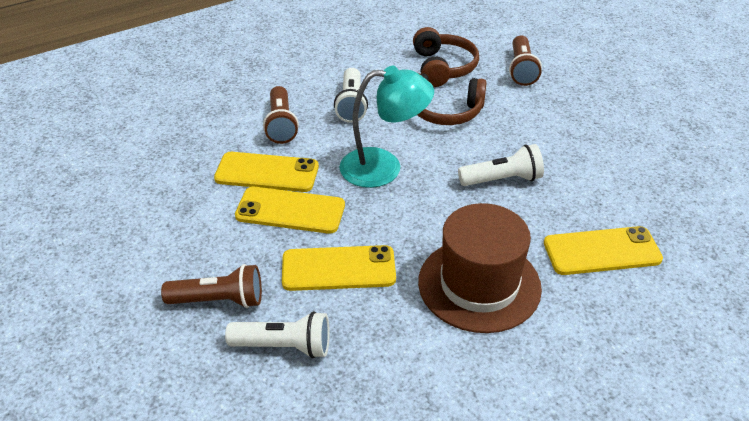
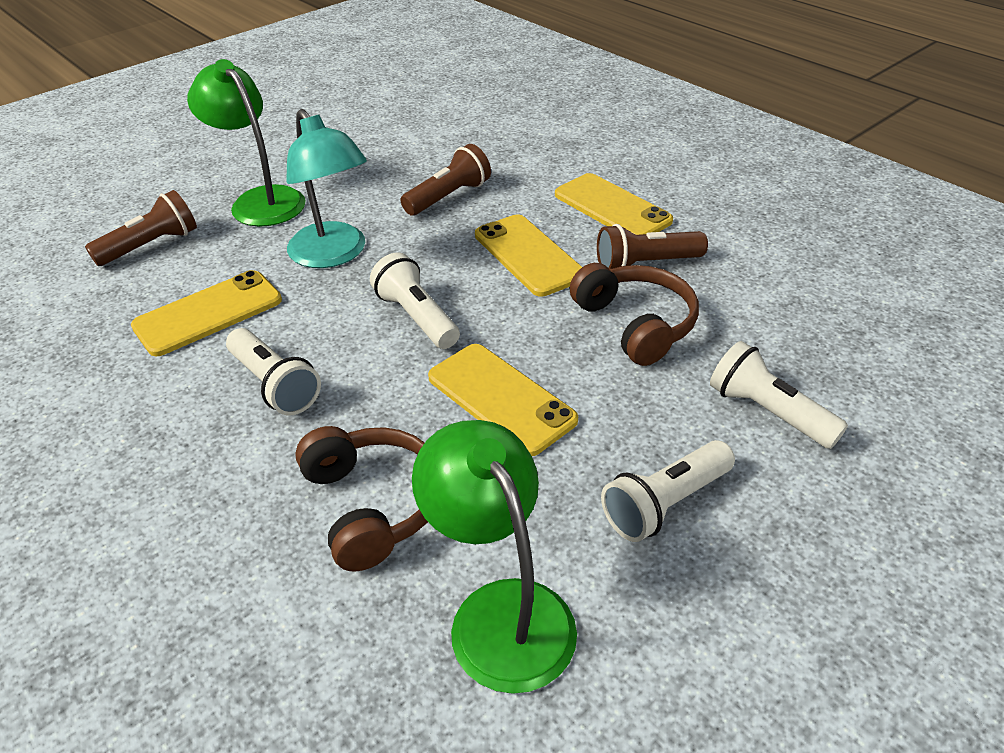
brown hat: 1 -> 0
green lamp: 0 -> 2
white flashlight: 3 -> 4

